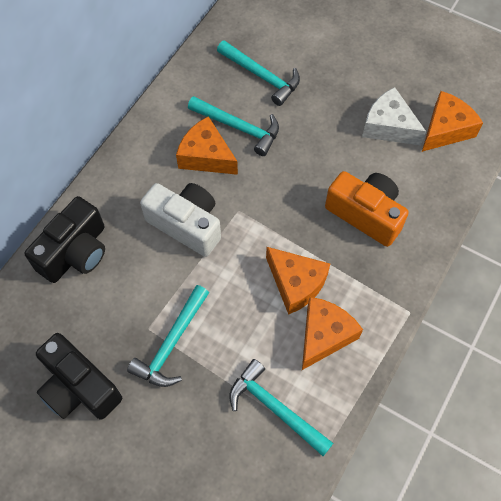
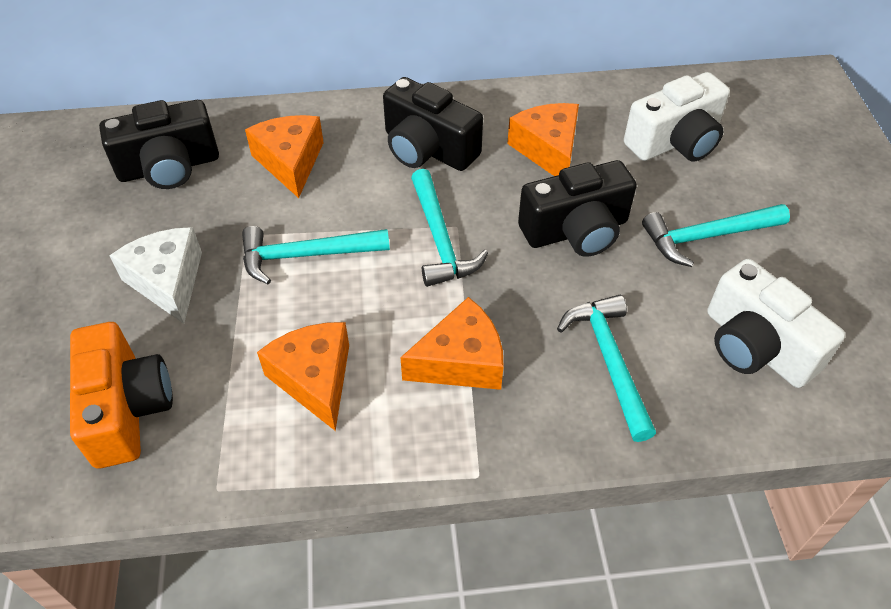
black camera: 2 -> 3
white camera: 1 -> 2

